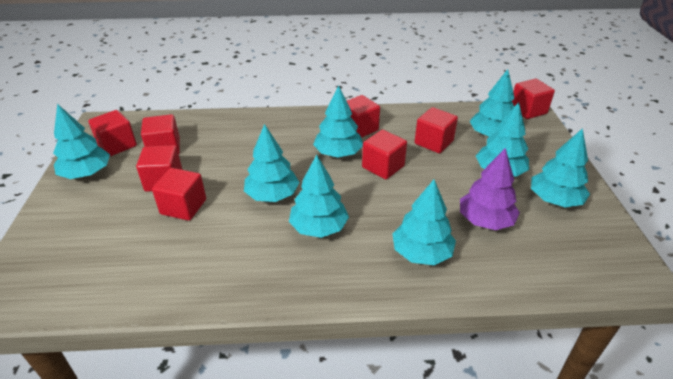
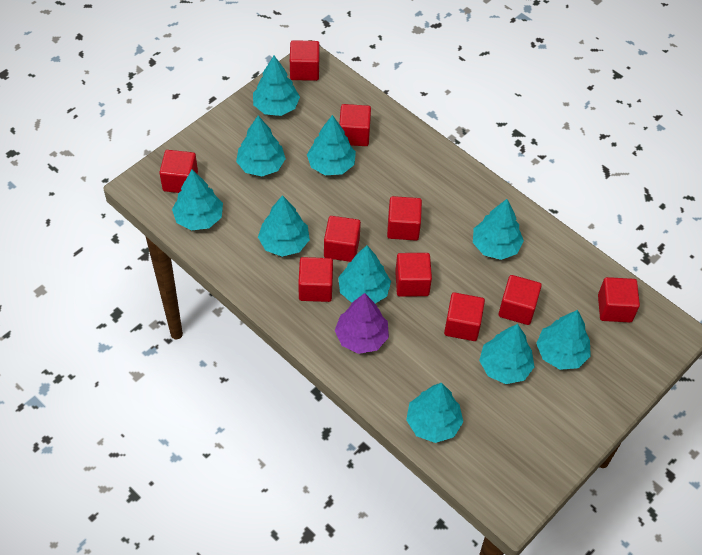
red cube: 8 -> 10
turquoise tree: 8 -> 10

